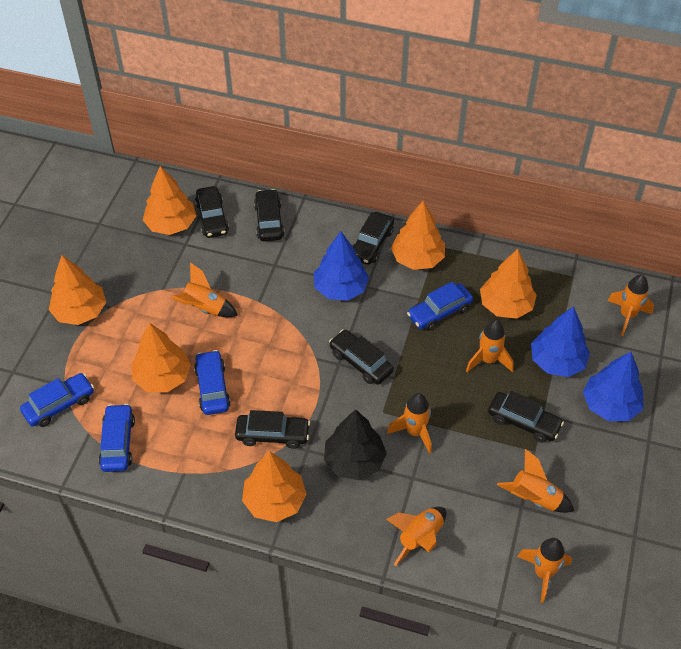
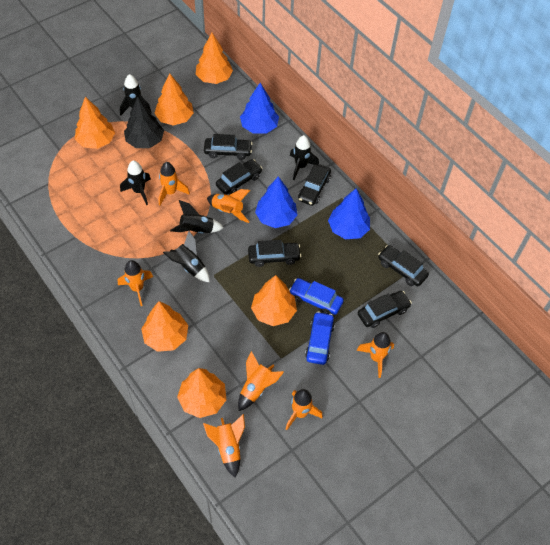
black rocket: 0 -> 5
blue car: 4 -> 2

